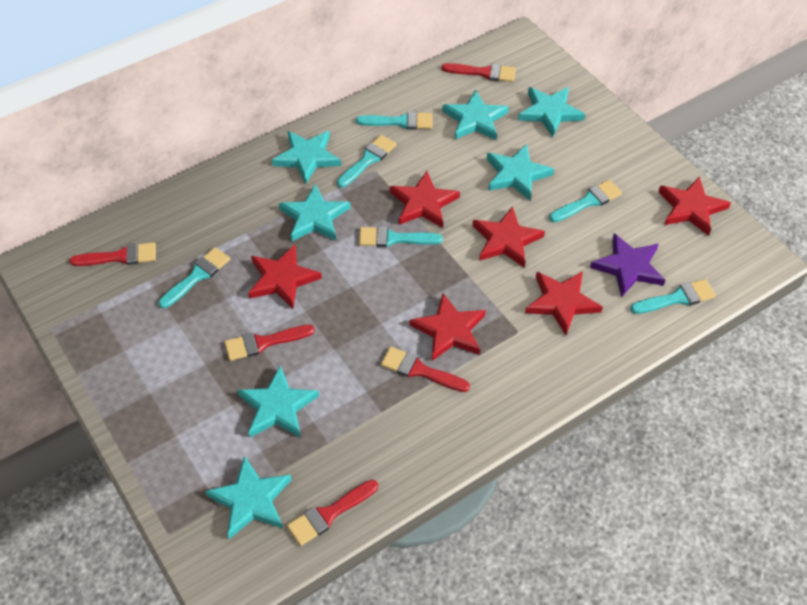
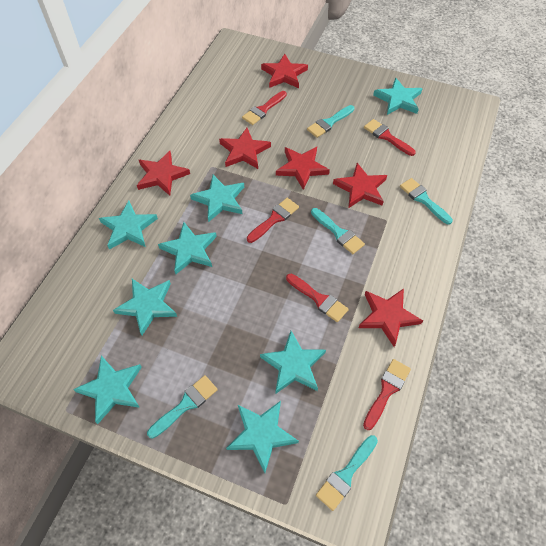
purple star: 1 -> 0
turquoise brush: 6 -> 5
turquoise star: 7 -> 8

